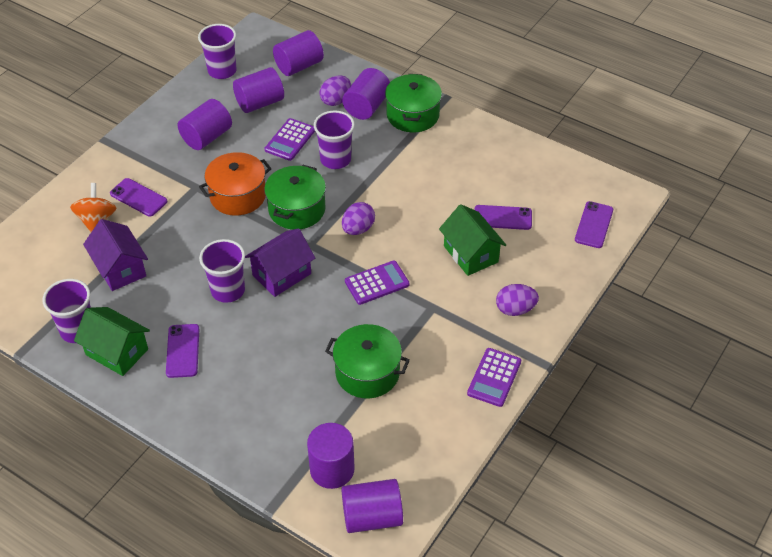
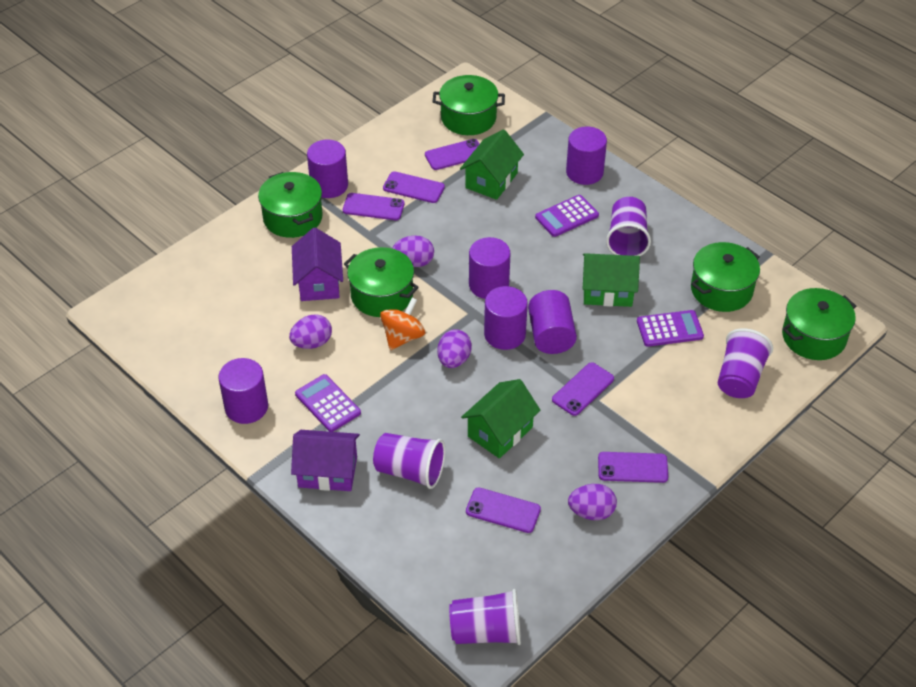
green house: 2 -> 3
green pot: 3 -> 5
orange pot: 1 -> 0
purple egg: 3 -> 4
purple phone: 4 -> 6

